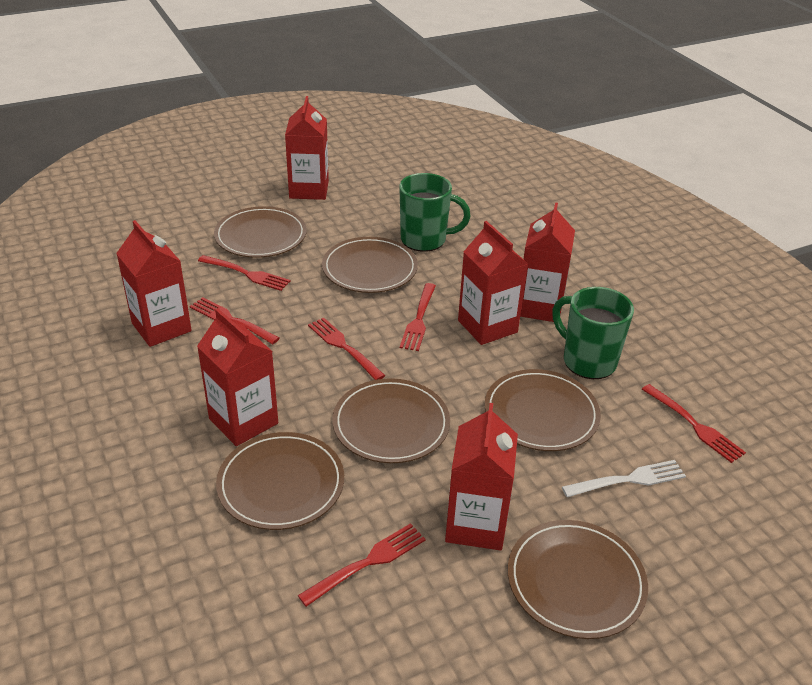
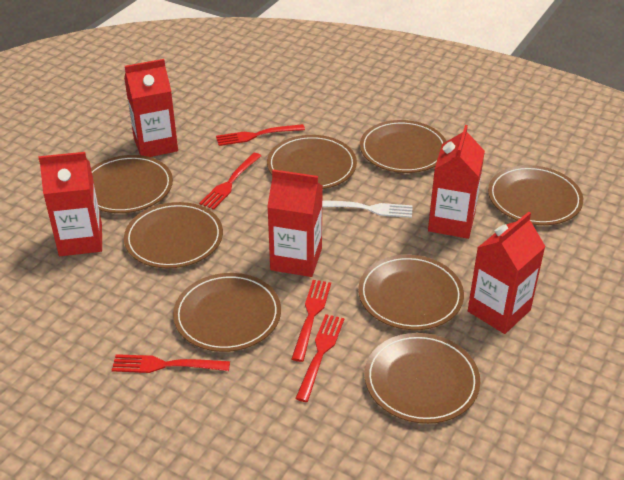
brown plate: 6 -> 8
green mug: 2 -> 0
red carton: 6 -> 5
red fork: 6 -> 5

